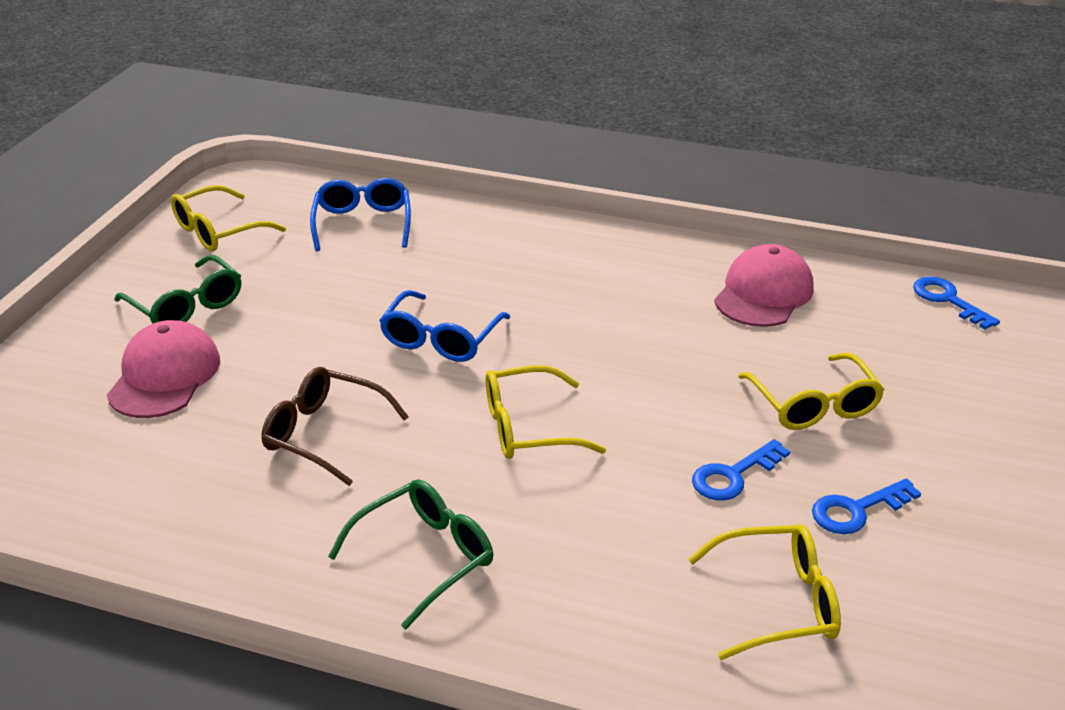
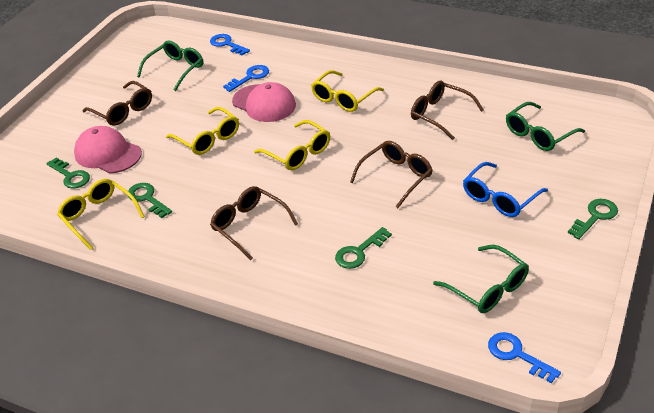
blue glasses: 2 -> 1
brown glasses: 1 -> 4
green glasses: 2 -> 3
green key: 0 -> 4

